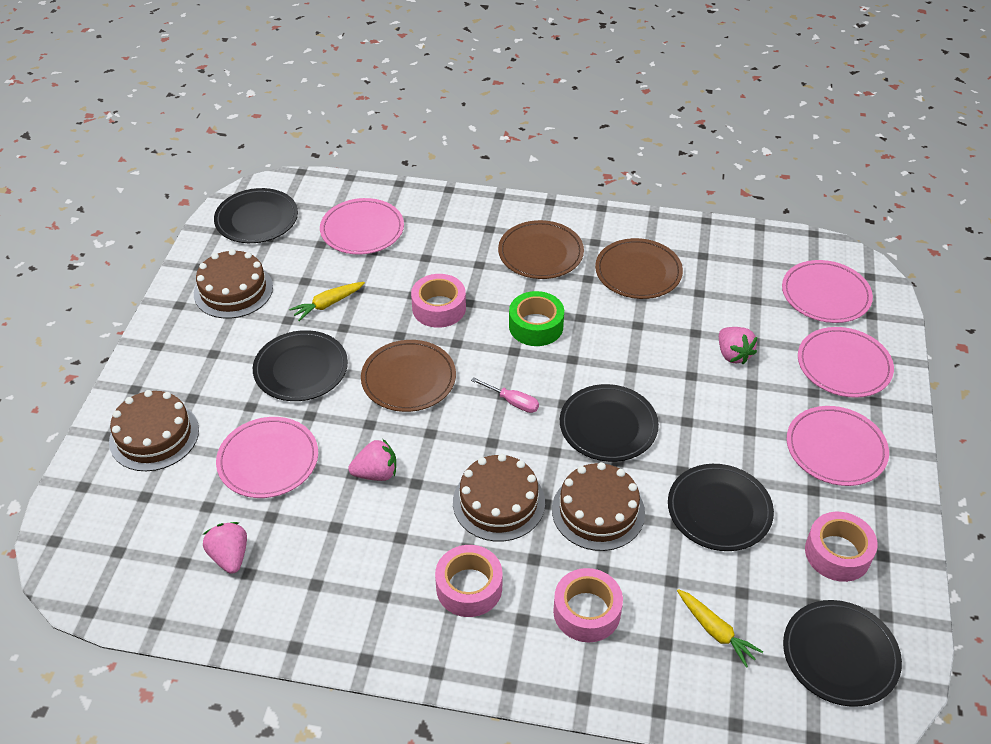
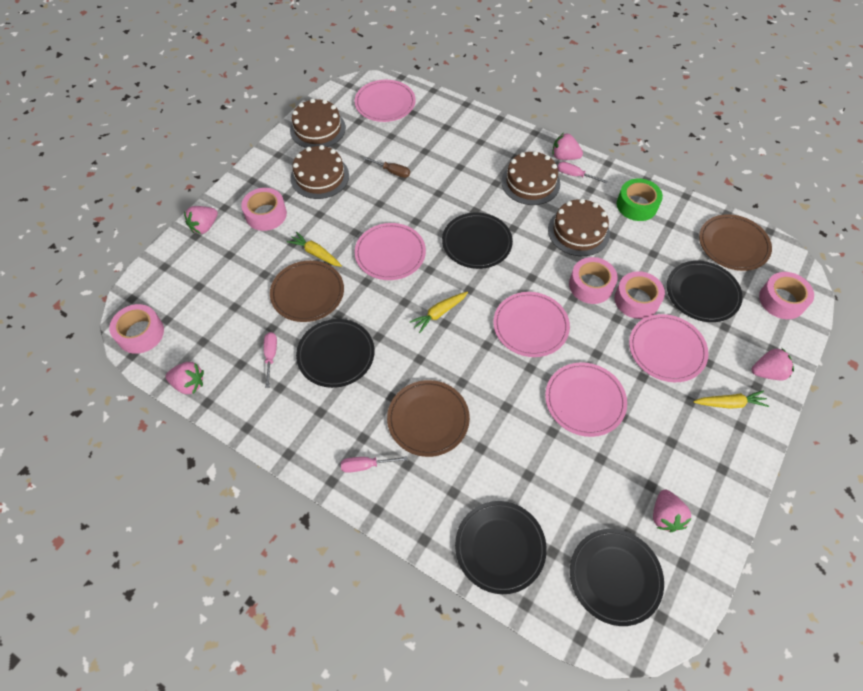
brown screwdriver: 0 -> 1
pink screwdriver: 1 -> 3
pink strawberry: 3 -> 5
pink tape: 4 -> 5
yellow carrot: 2 -> 3

